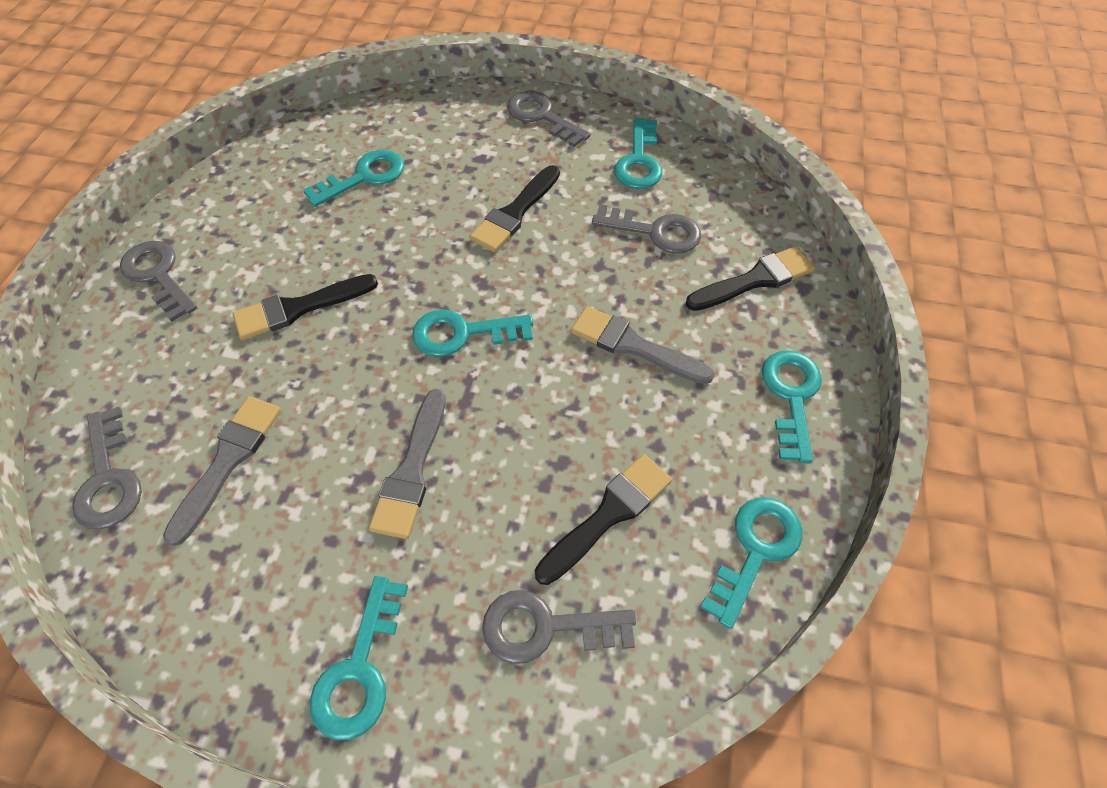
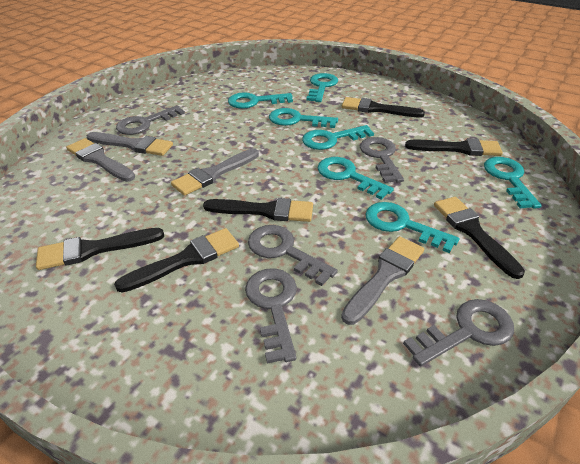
black brush: 4 -> 6
grey brush: 3 -> 4
turquoise key: 6 -> 7

